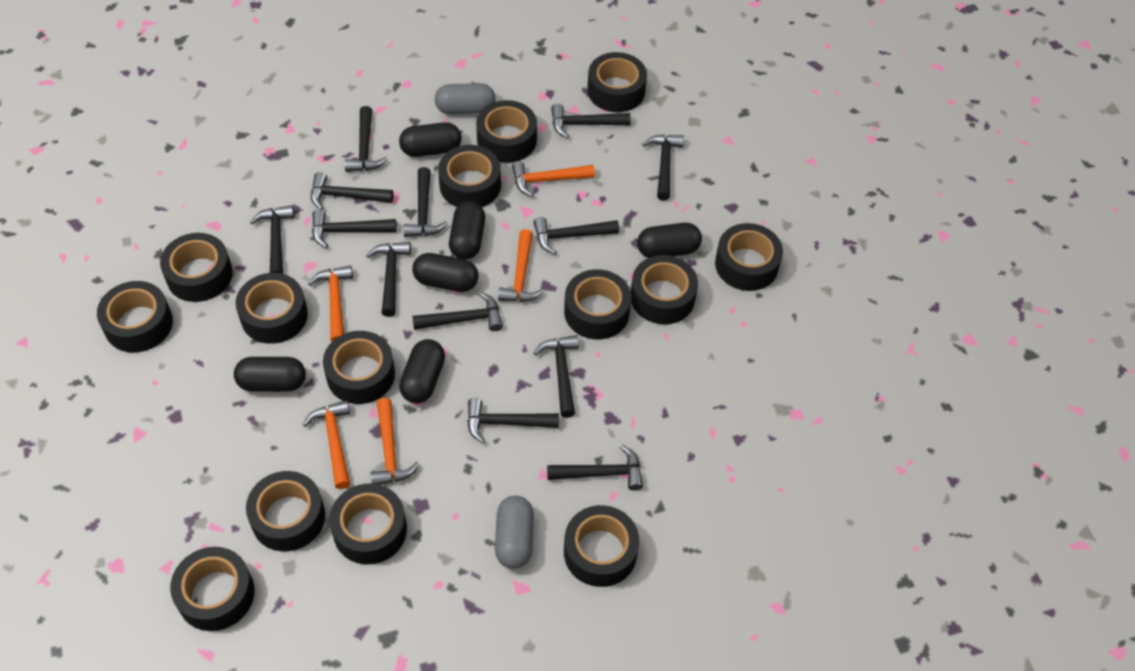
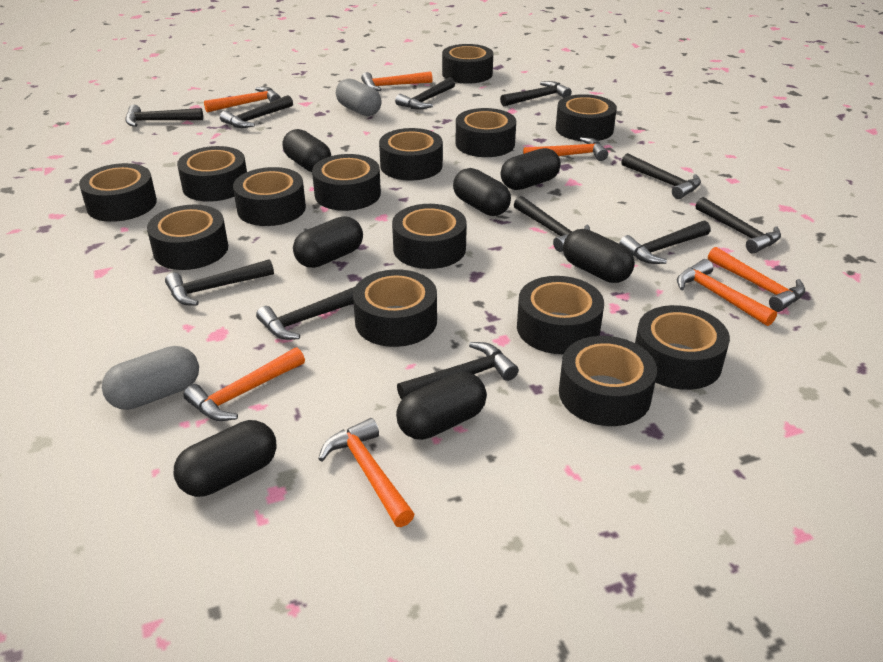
black capsule: 6 -> 7
black hammer: 13 -> 11
orange hammer: 5 -> 7

